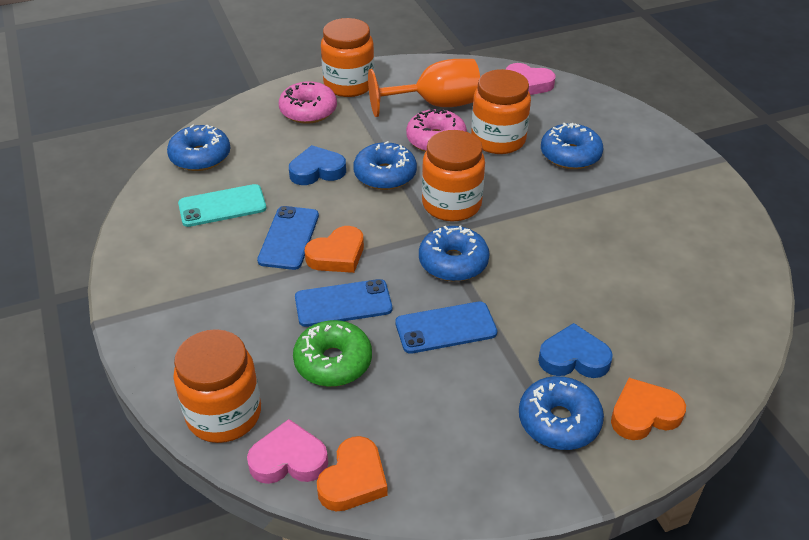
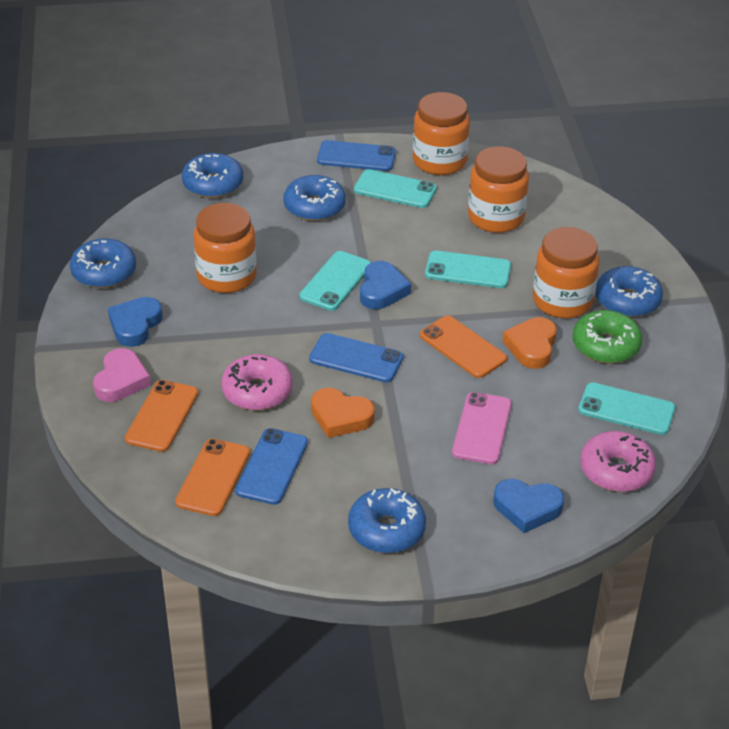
blue heart: 2 -> 3
orange goblet: 1 -> 0
orange heart: 3 -> 2
orange phone: 0 -> 3
pink heart: 2 -> 1
pink phone: 0 -> 1
turquoise phone: 1 -> 4

